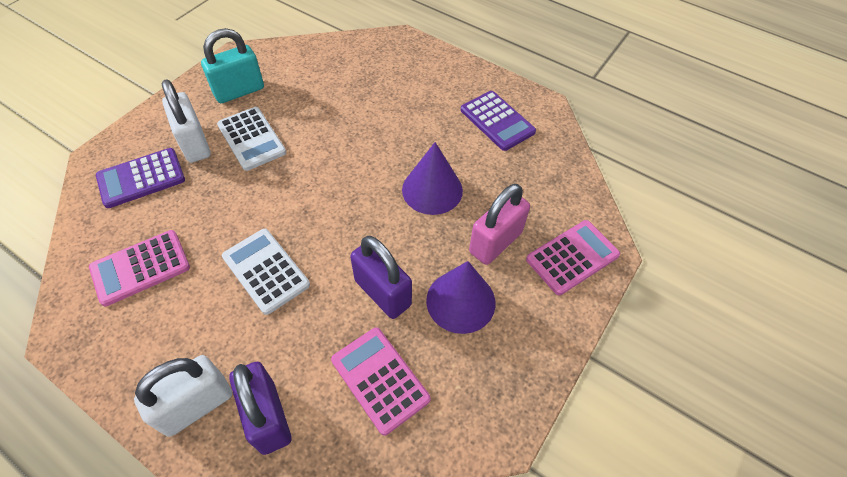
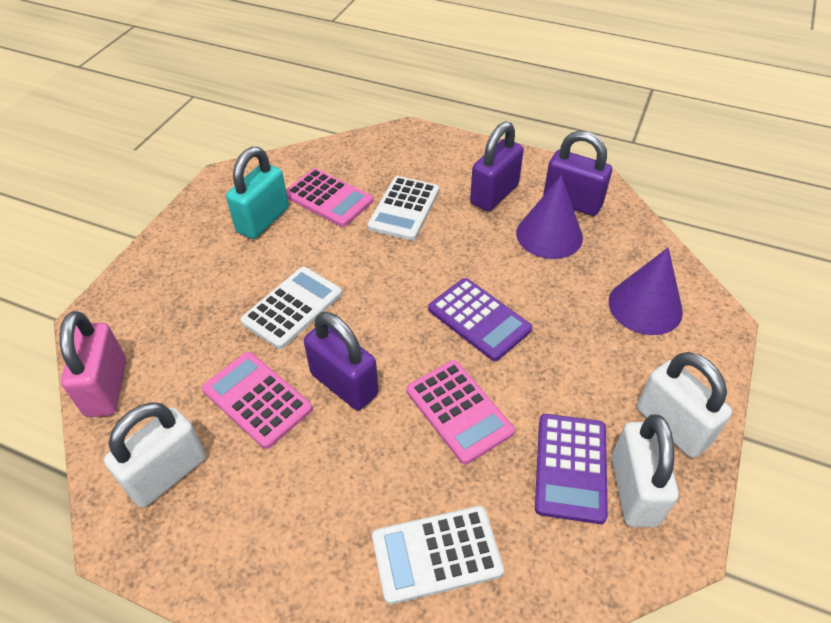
purple padlock: 2 -> 3
white calculator: 2 -> 3
white padlock: 2 -> 3

